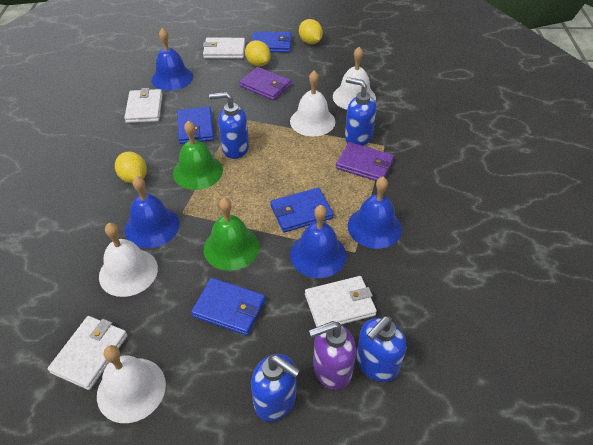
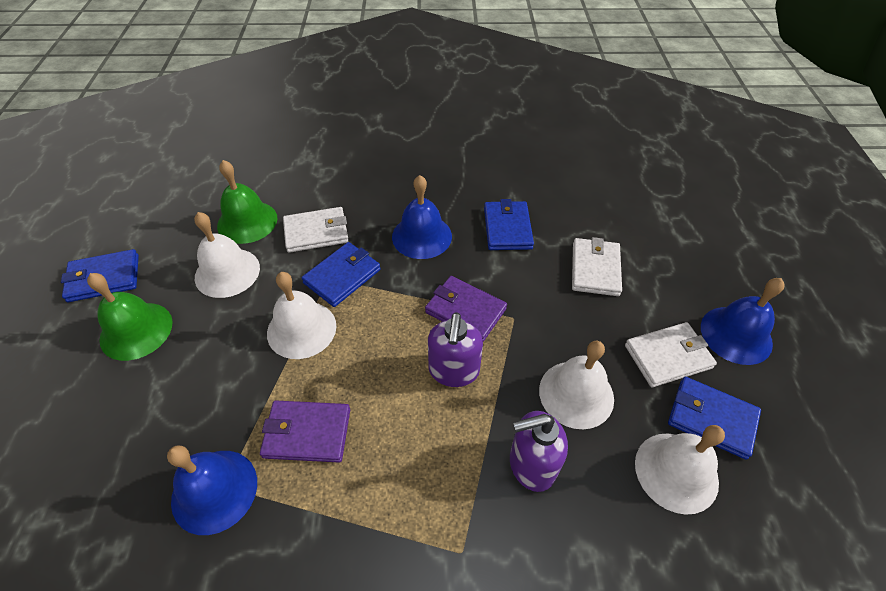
blue bell: 4 -> 3
blue soap dispenser: 4 -> 0
purple soap dispenser: 1 -> 2
white wallet: 4 -> 3
yellow lemon: 3 -> 0

